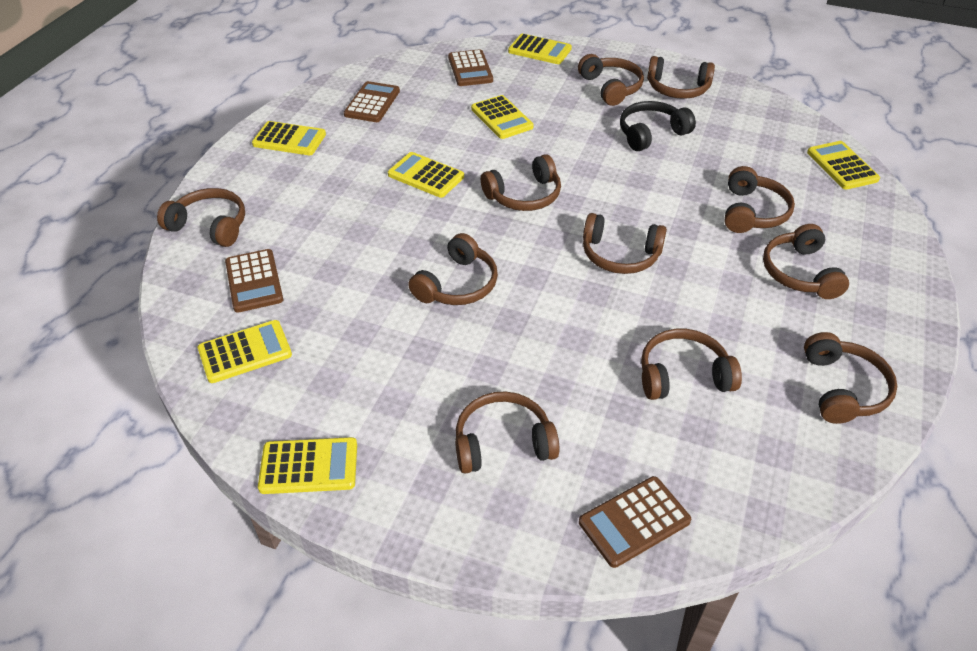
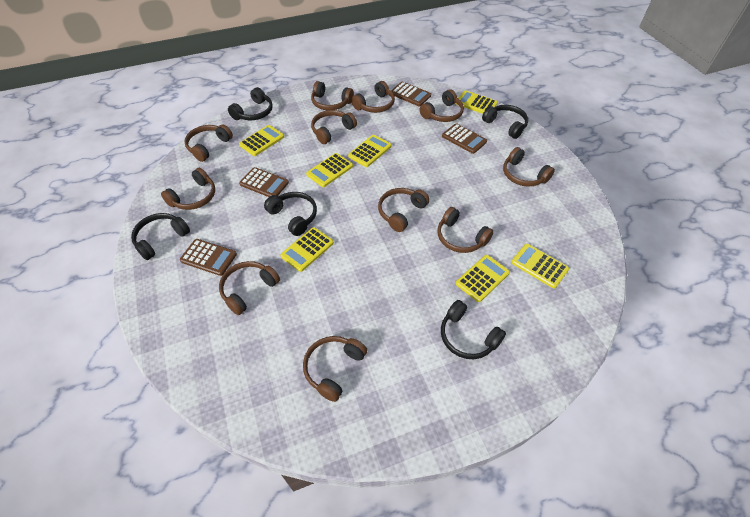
black headphones: 1 -> 5

